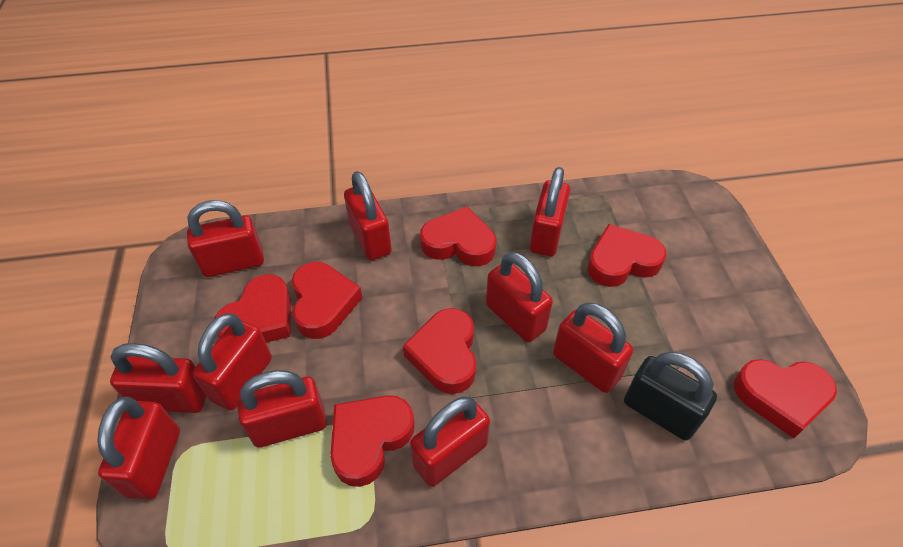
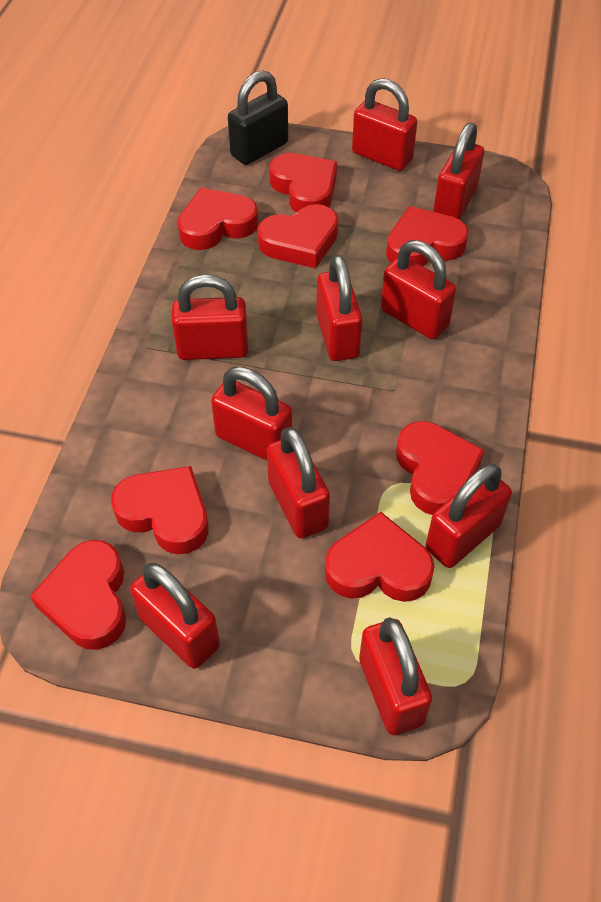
red heart: 7 -> 8

